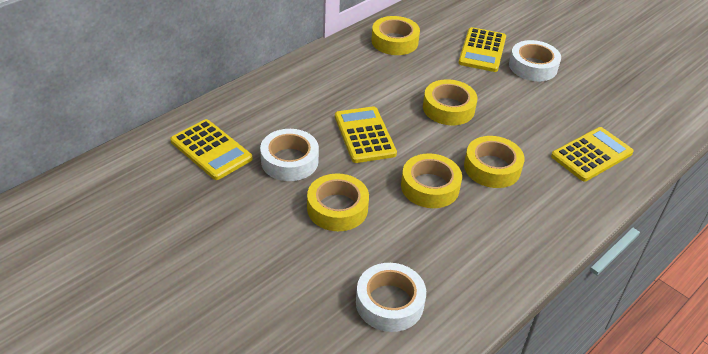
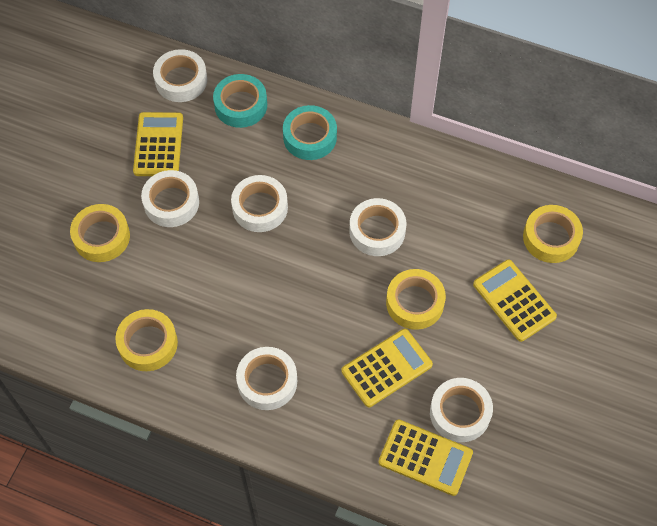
turquoise tape: 0 -> 2
white tape: 3 -> 6
yellow tape: 5 -> 4

